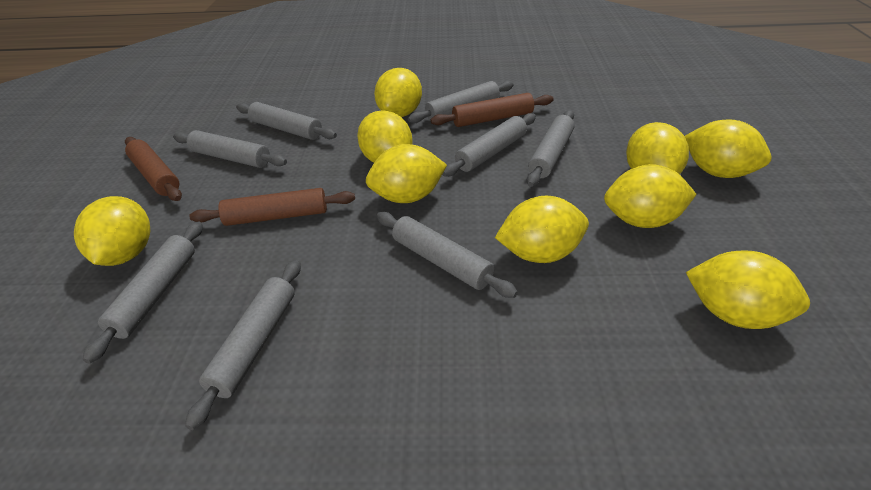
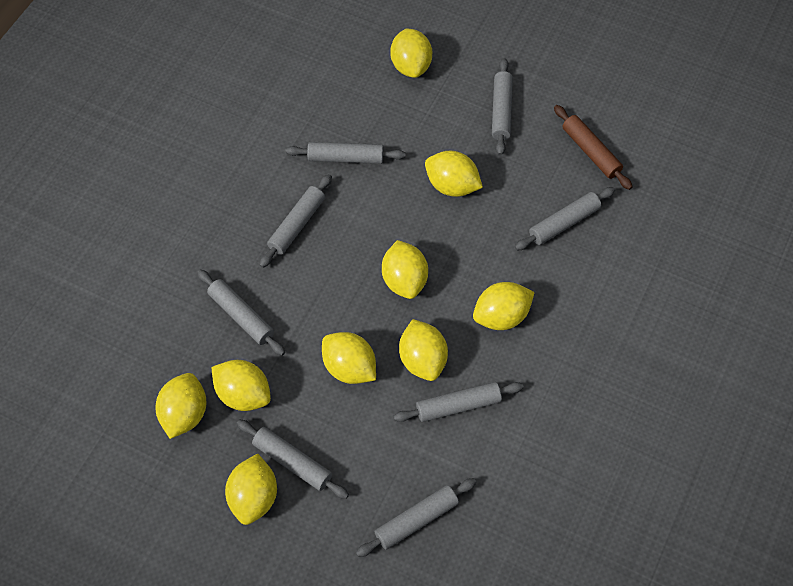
brown rolling pin: 3 -> 1

